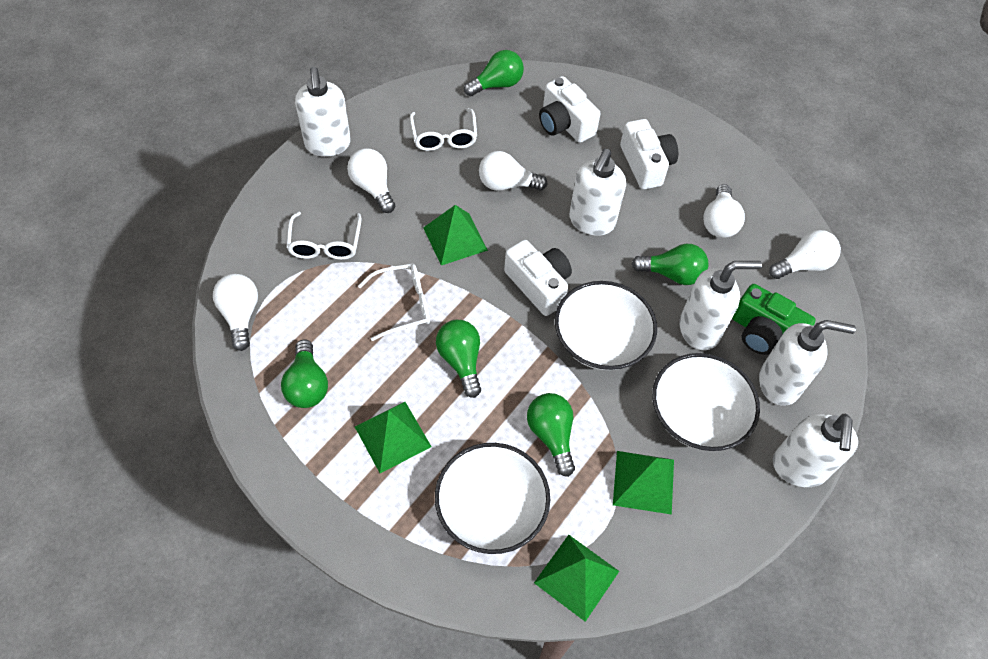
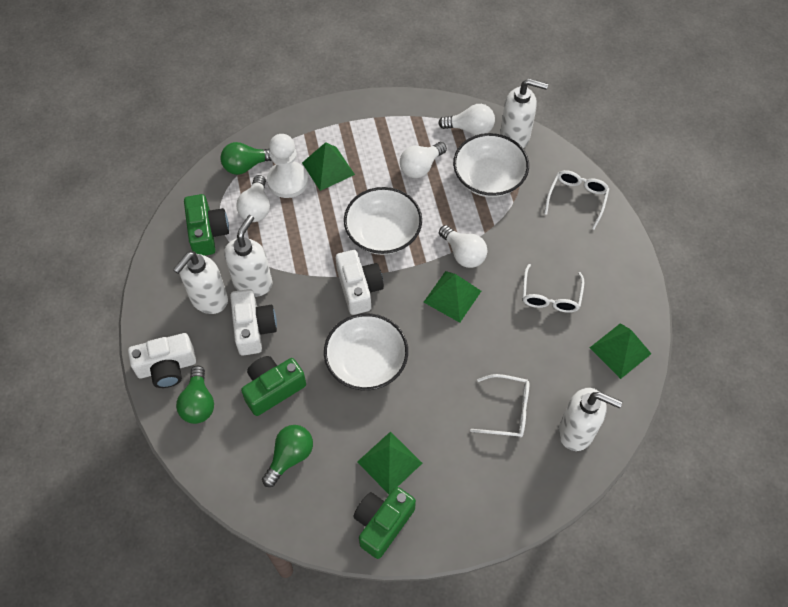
green camera: 1 -> 3
green light bulb: 5 -> 3
white light bulb: 5 -> 4
white pawn: 0 -> 1
white soap dispenser: 5 -> 4

